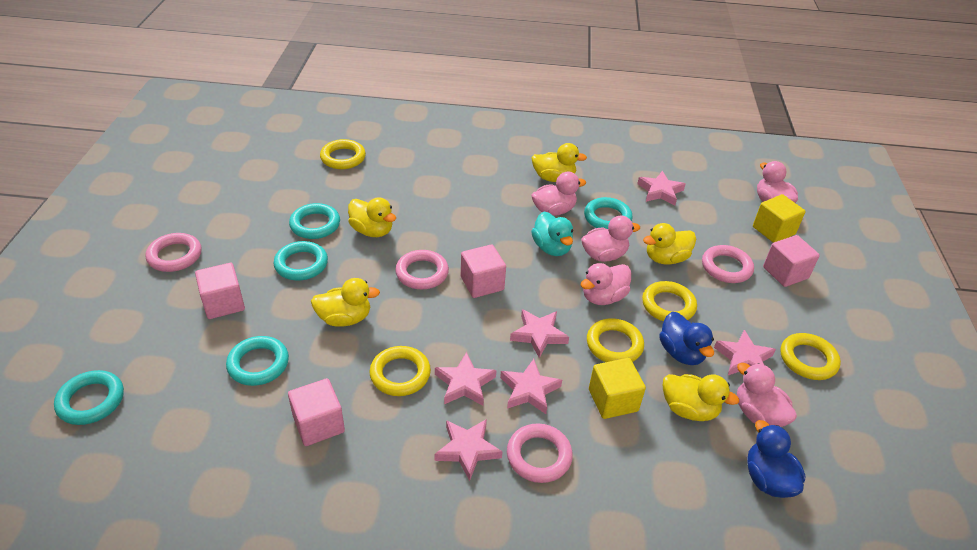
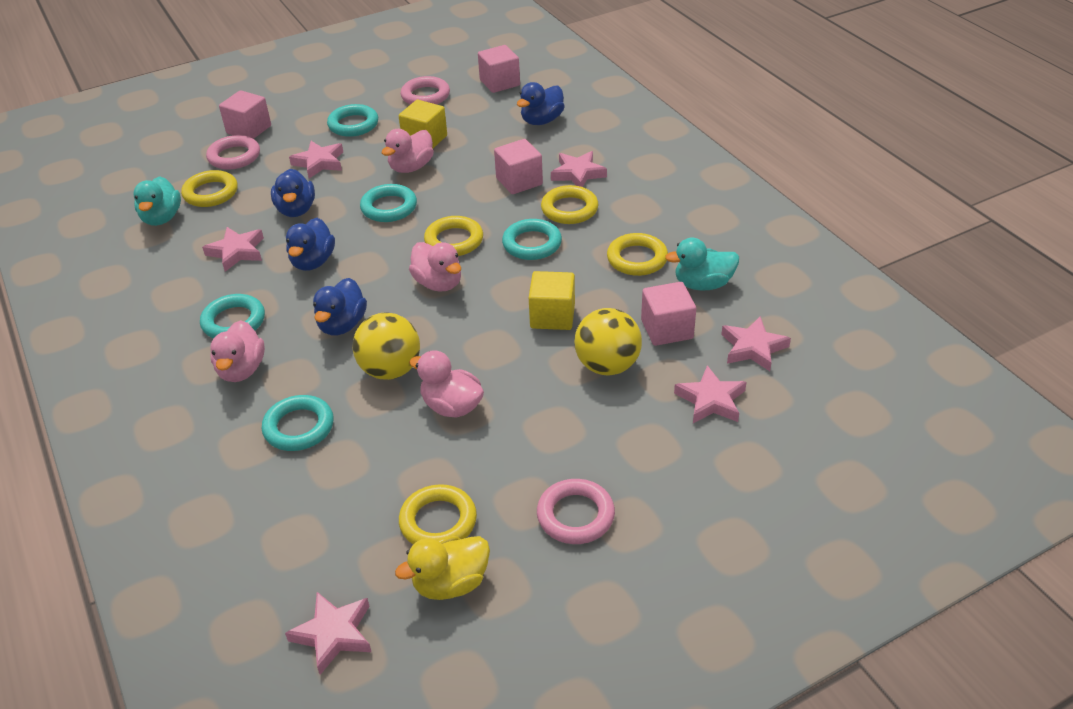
blue duck: 2 -> 4
pink duck: 5 -> 4
pink ring: 4 -> 3
turquoise duck: 1 -> 2
yellow ball: 0 -> 2
yellow duck: 5 -> 1

